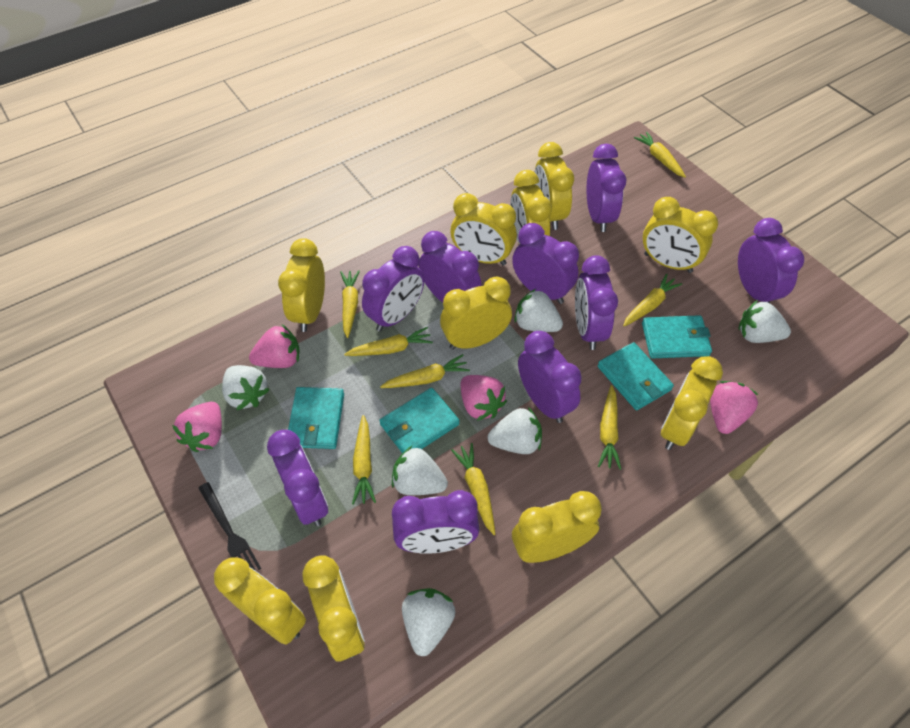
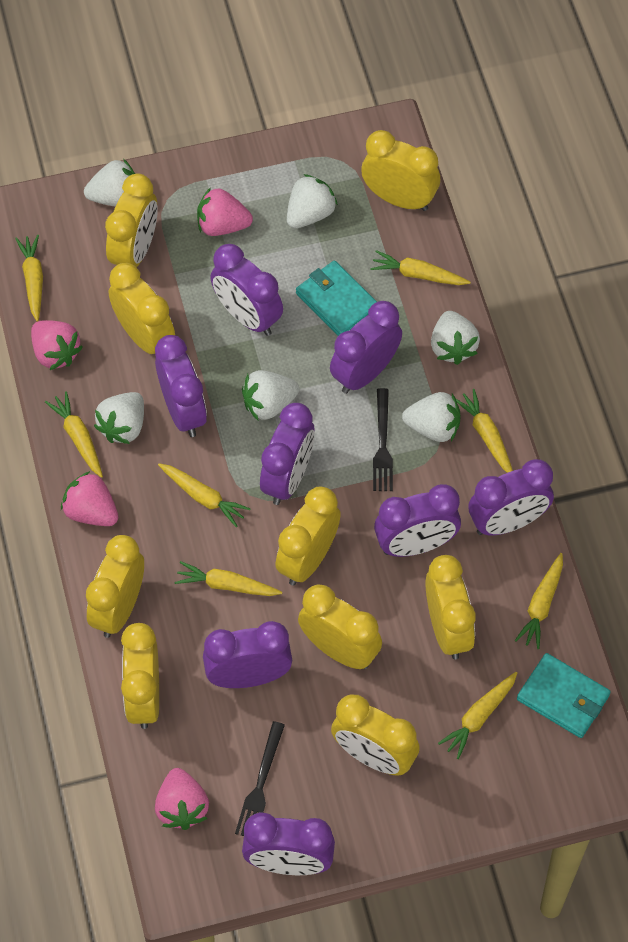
black fork: 1 -> 2
purple clock: 9 -> 8
turquoise wallet: 4 -> 2
yellow clock: 10 -> 9

